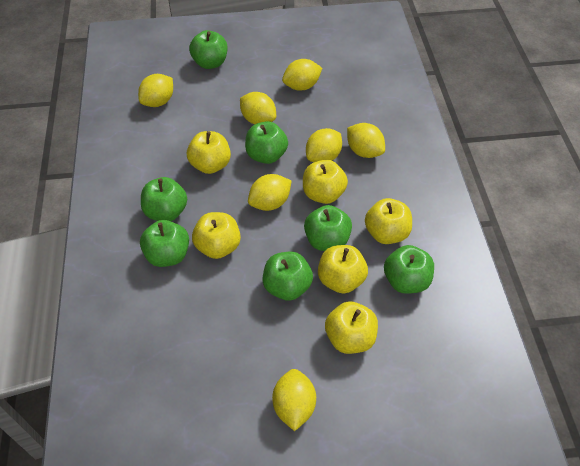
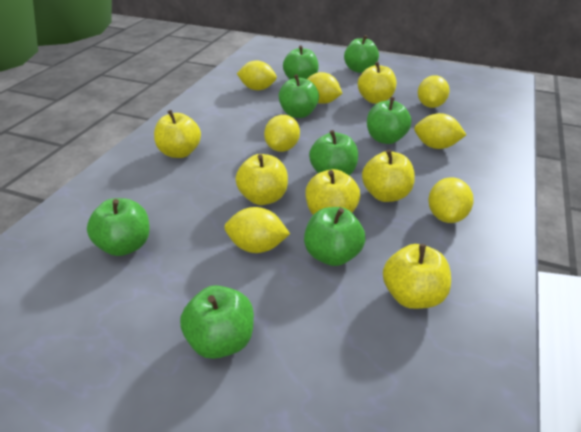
green apple: 7 -> 8

